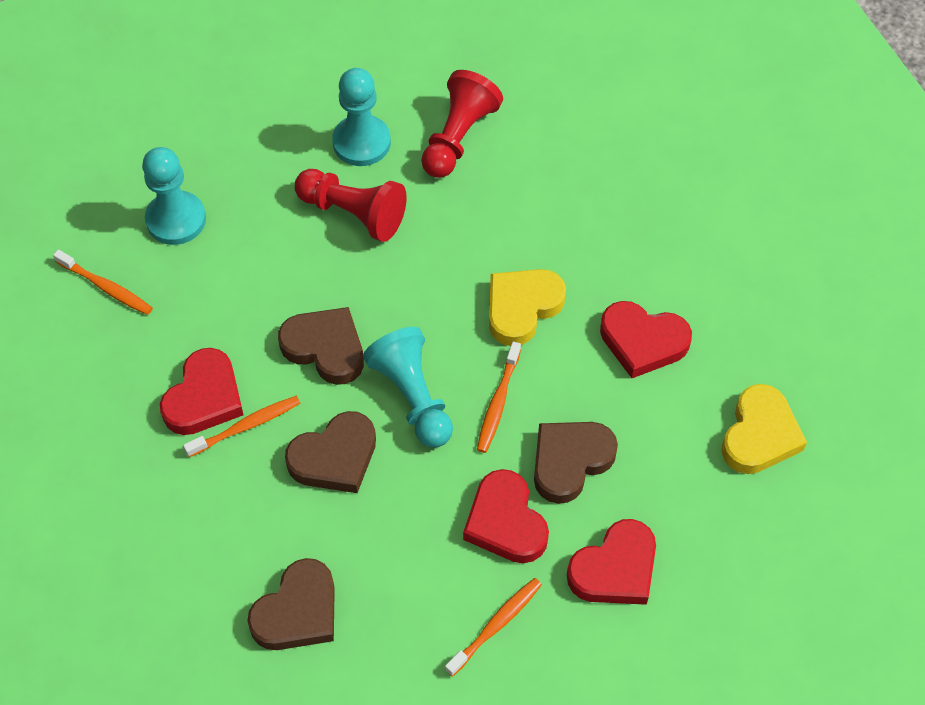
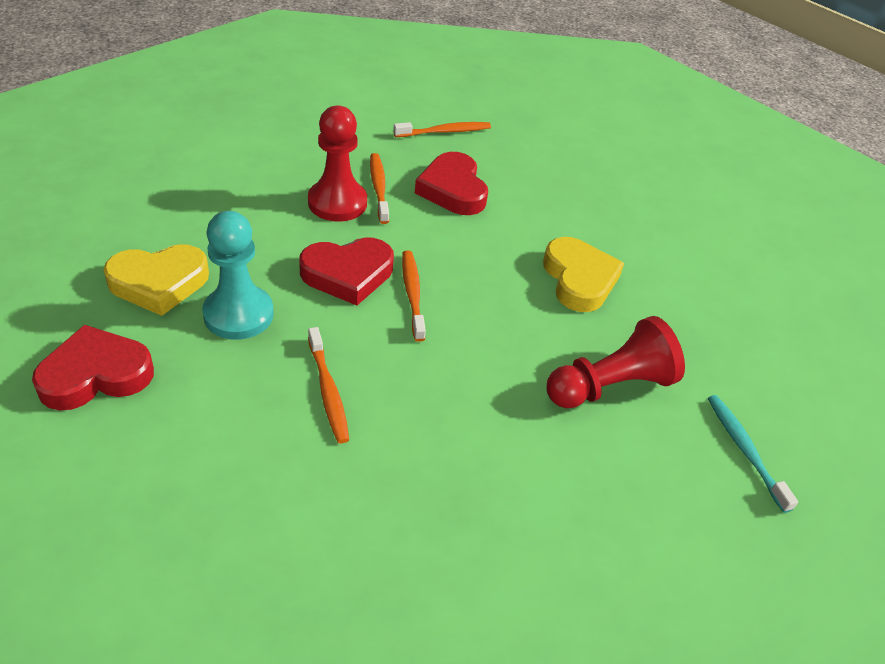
brown heart: 4 -> 0
red heart: 4 -> 3
turquoise pawn: 3 -> 1
turquoise toothbrush: 0 -> 1

